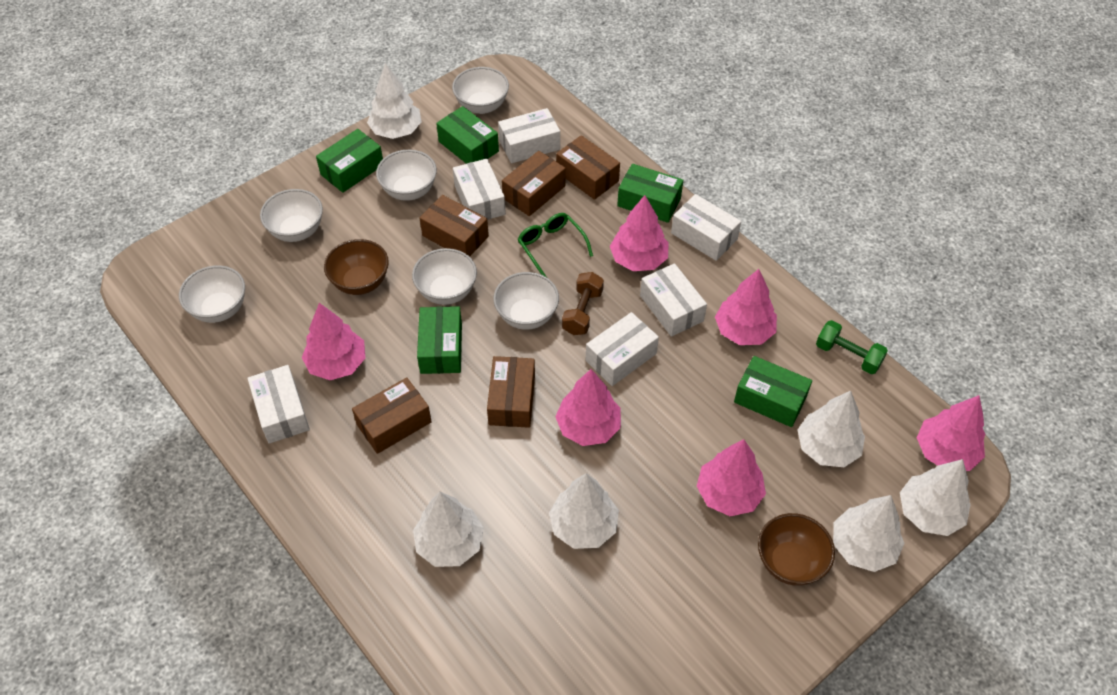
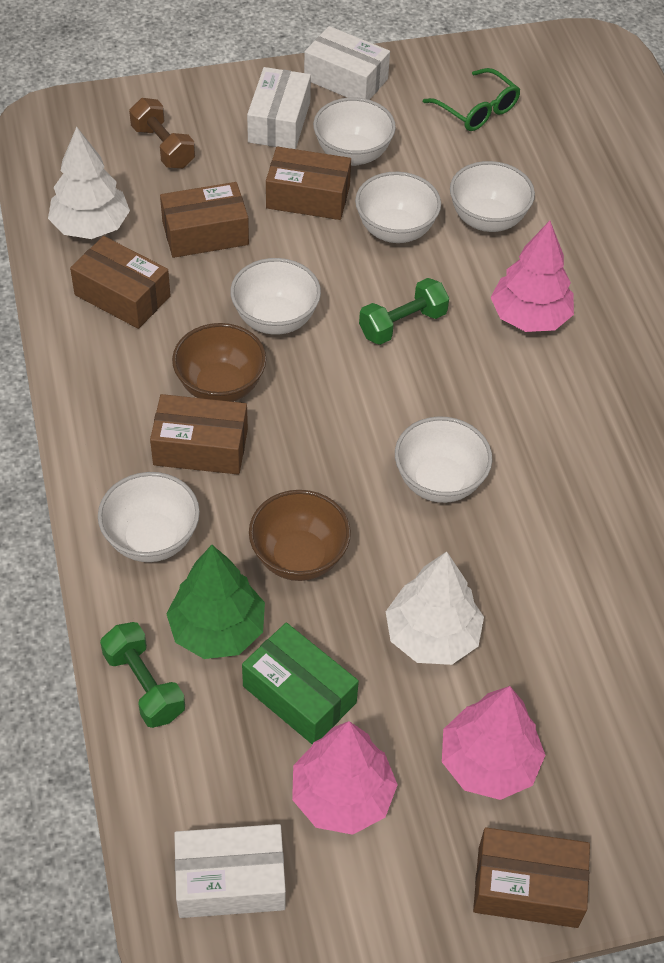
green box: 5 -> 1
green dumbbell: 1 -> 2
green tree: 0 -> 1
pink tree: 6 -> 3
white box: 6 -> 3
white tree: 6 -> 2

